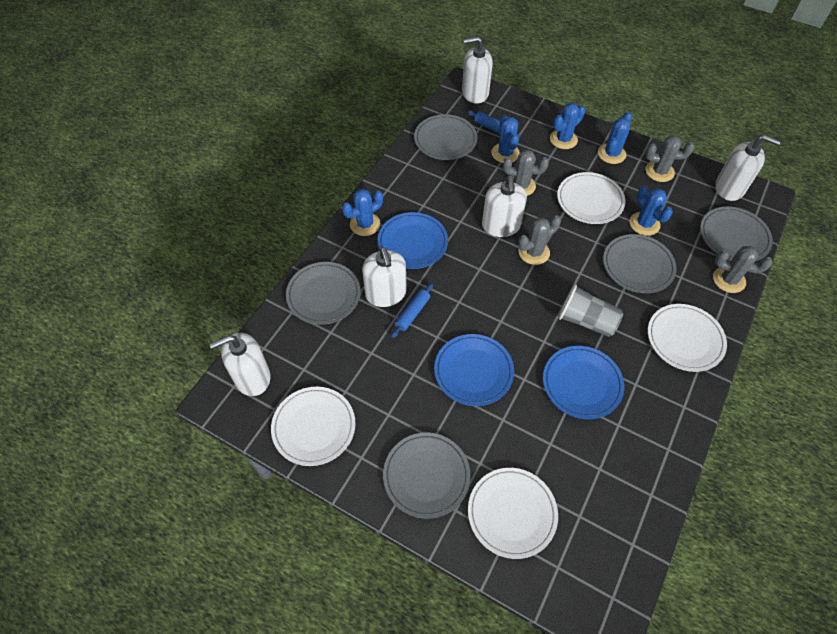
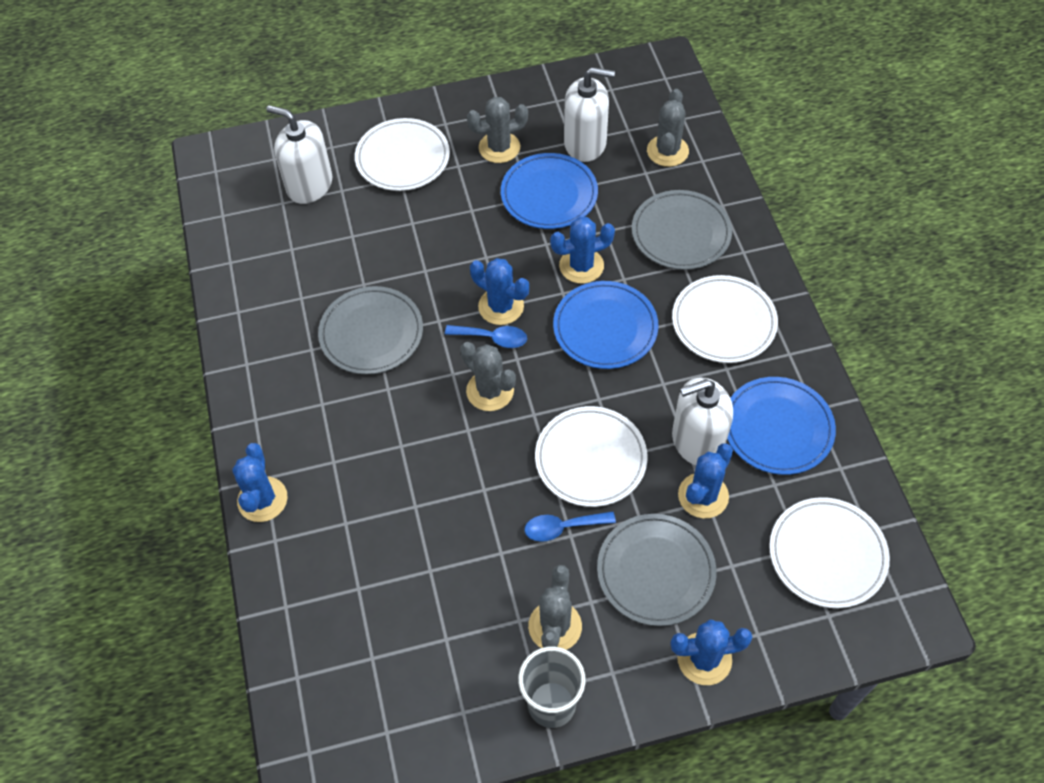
blue rolling pin: 2 -> 0
blue spoon: 0 -> 2
grey plate: 5 -> 3
white soap dispenser: 5 -> 3

